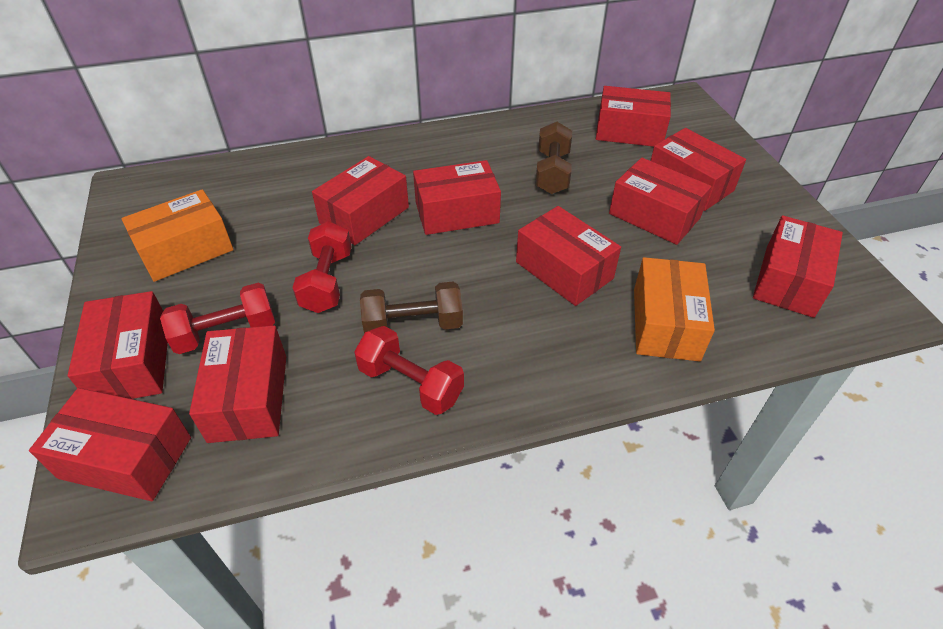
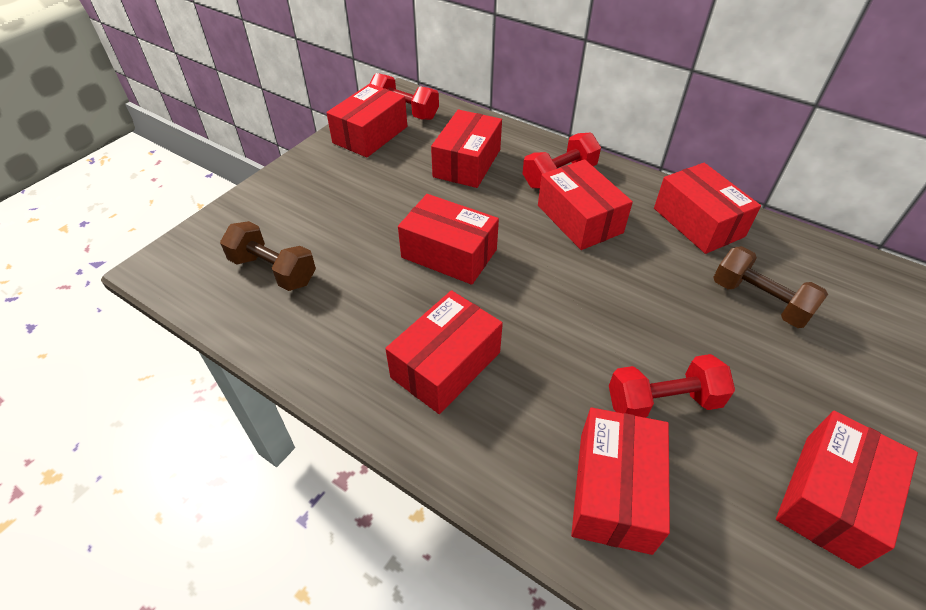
orange box: 2 -> 0
red box: 10 -> 8

